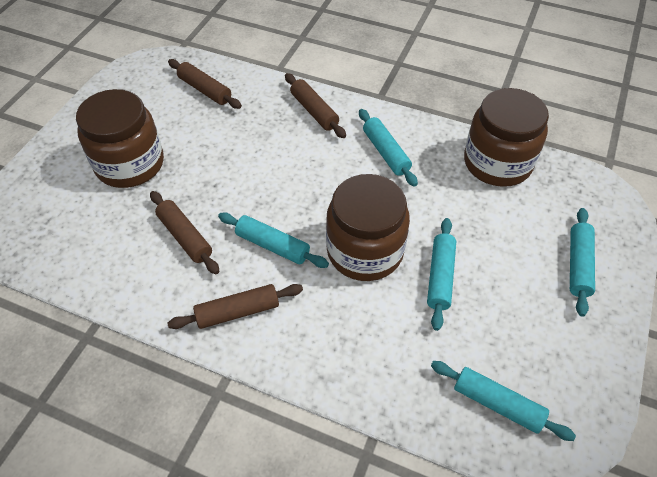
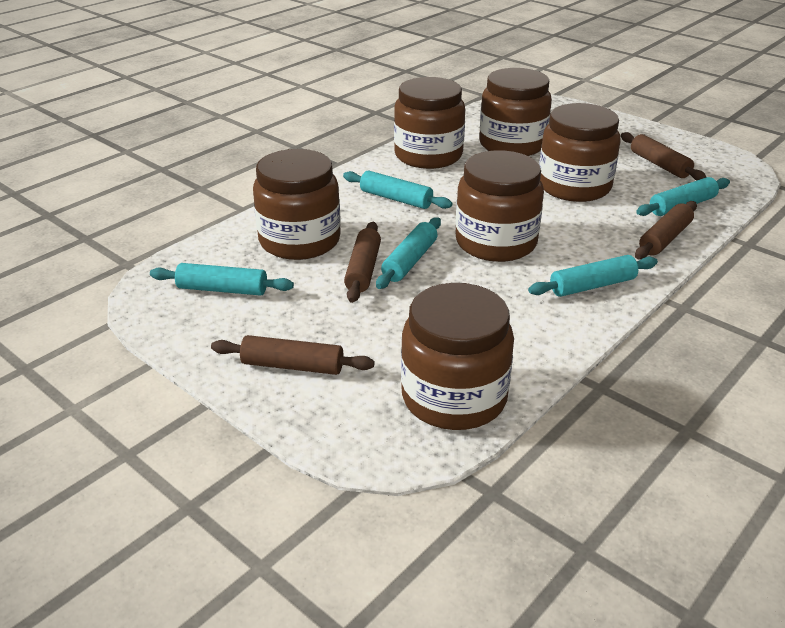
brown jar: 3 -> 6

